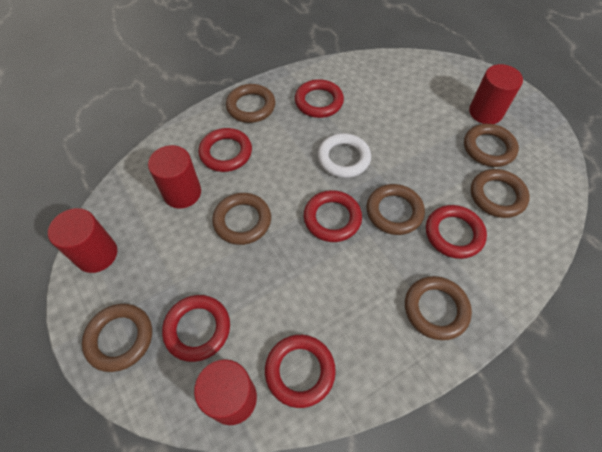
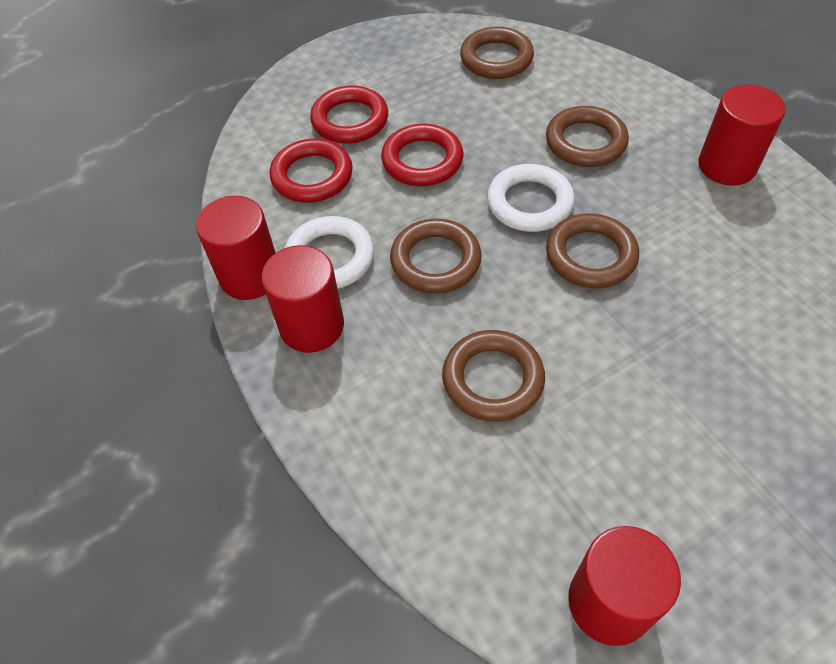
brown ring: 7 -> 5
red ring: 6 -> 3
white ring: 1 -> 2

